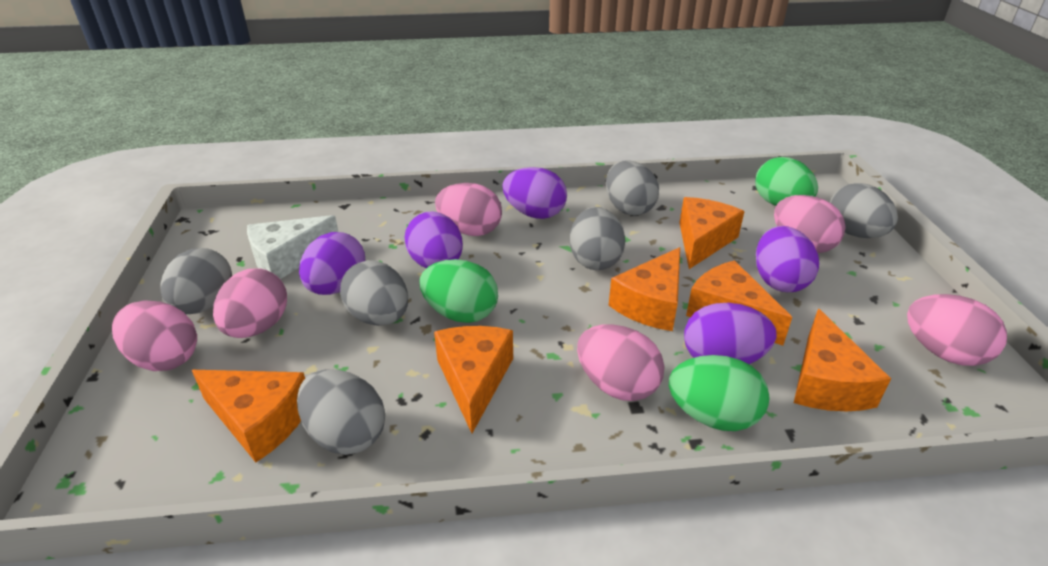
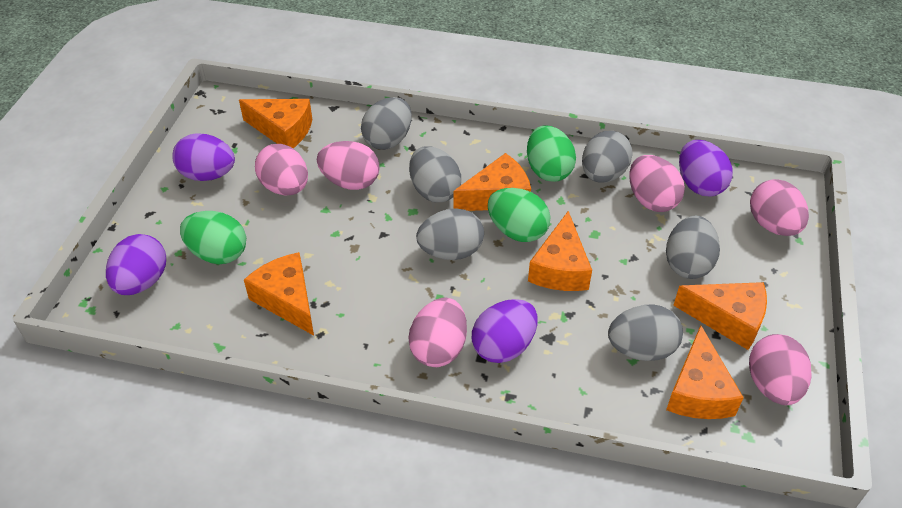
purple egg: 5 -> 4
white cheese: 1 -> 0

